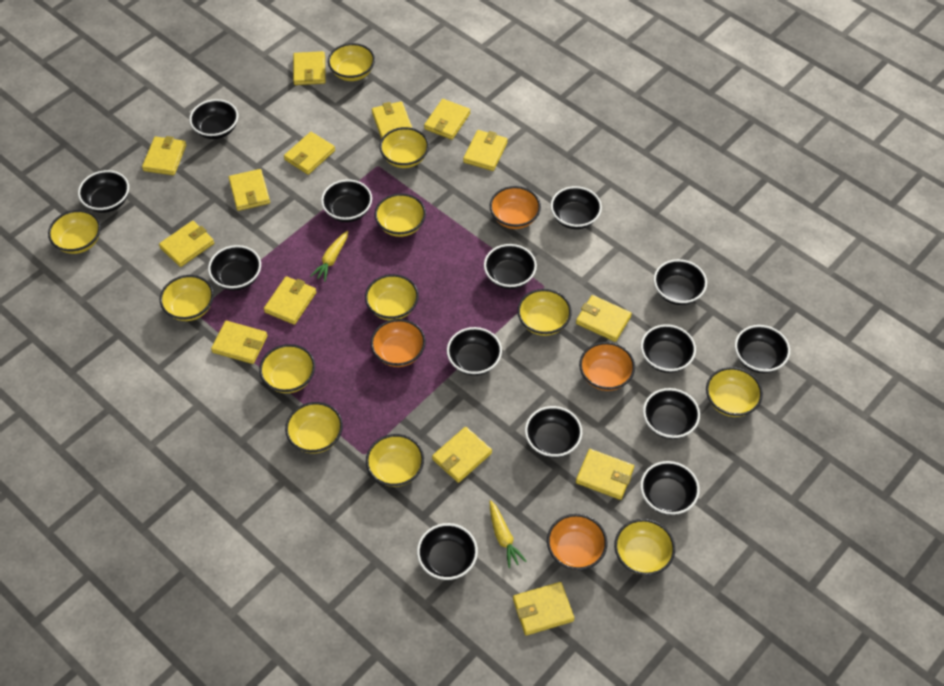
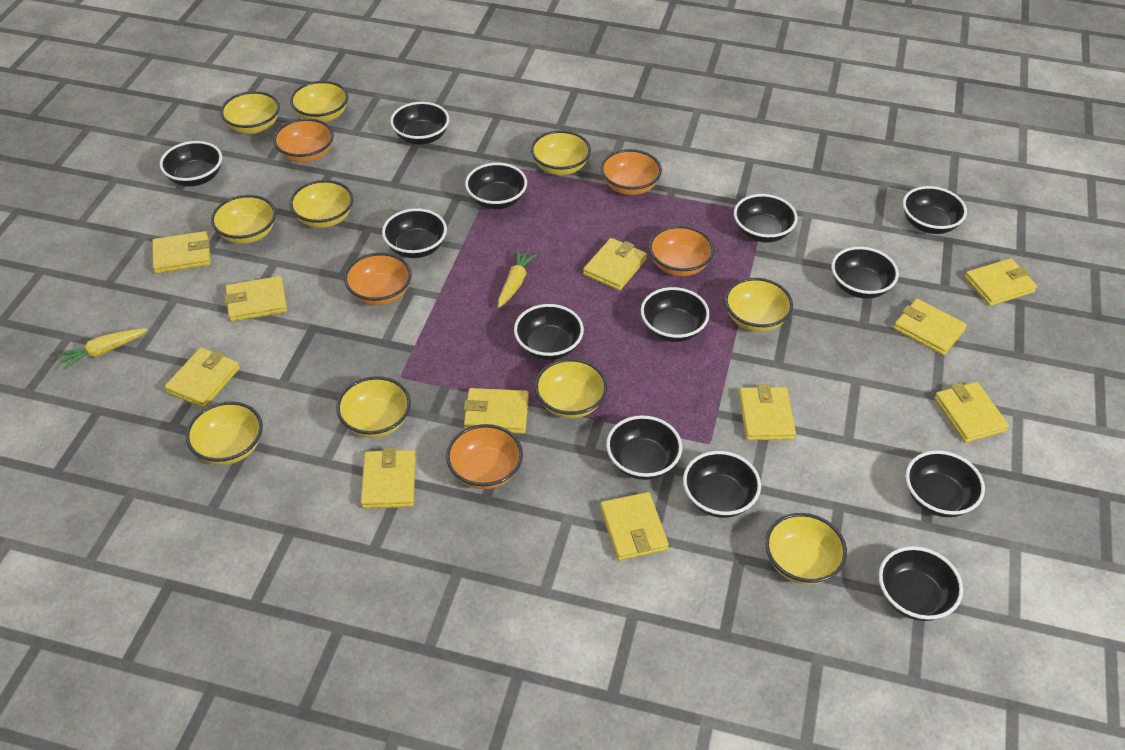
black bowl: 14 -> 13
orange bowl: 4 -> 5
yellow bowl: 12 -> 10
yellow wallet: 14 -> 11

